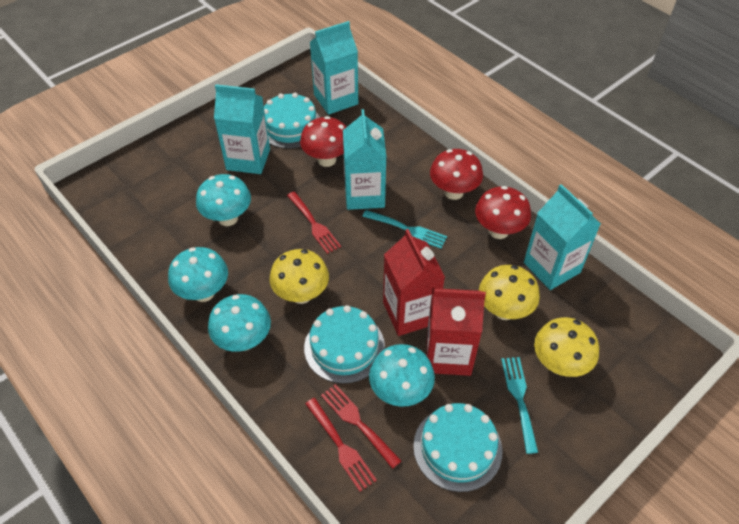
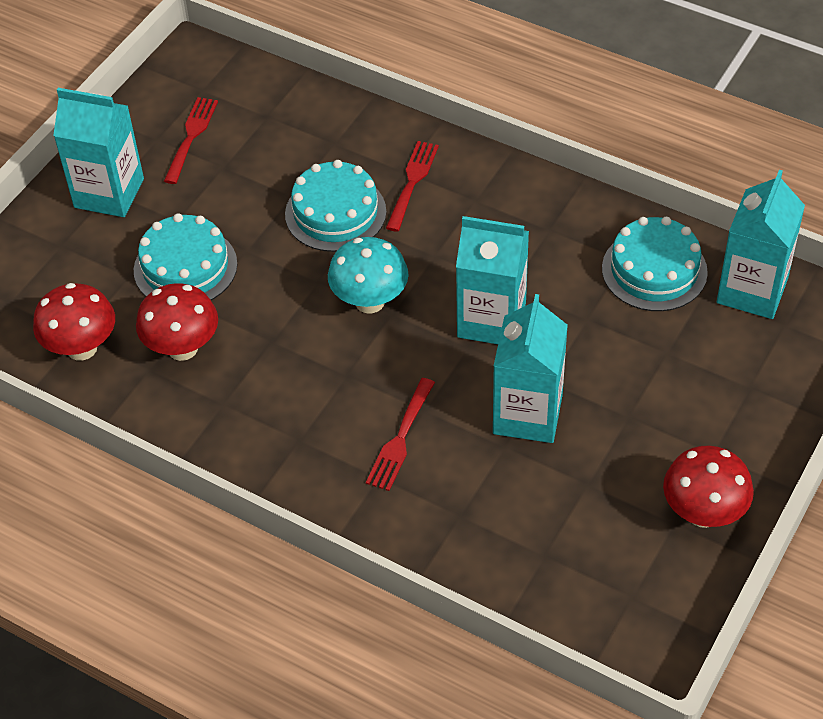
red carton: 2 -> 0
turquoise fork: 2 -> 0
turquoise mushroom: 4 -> 1
yellow mushroom: 3 -> 0

